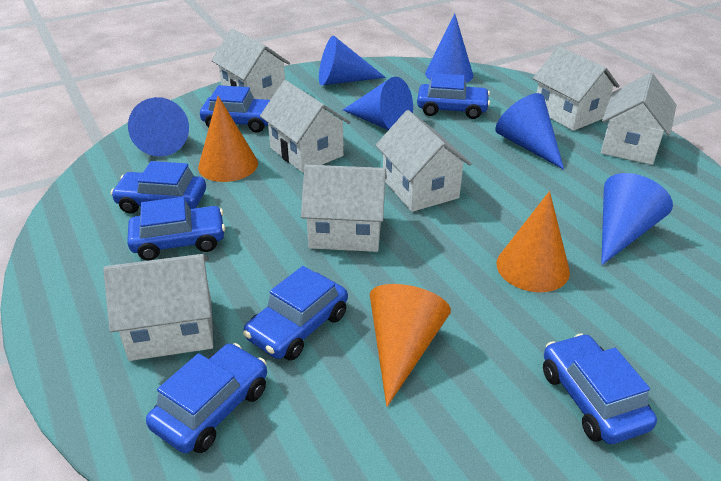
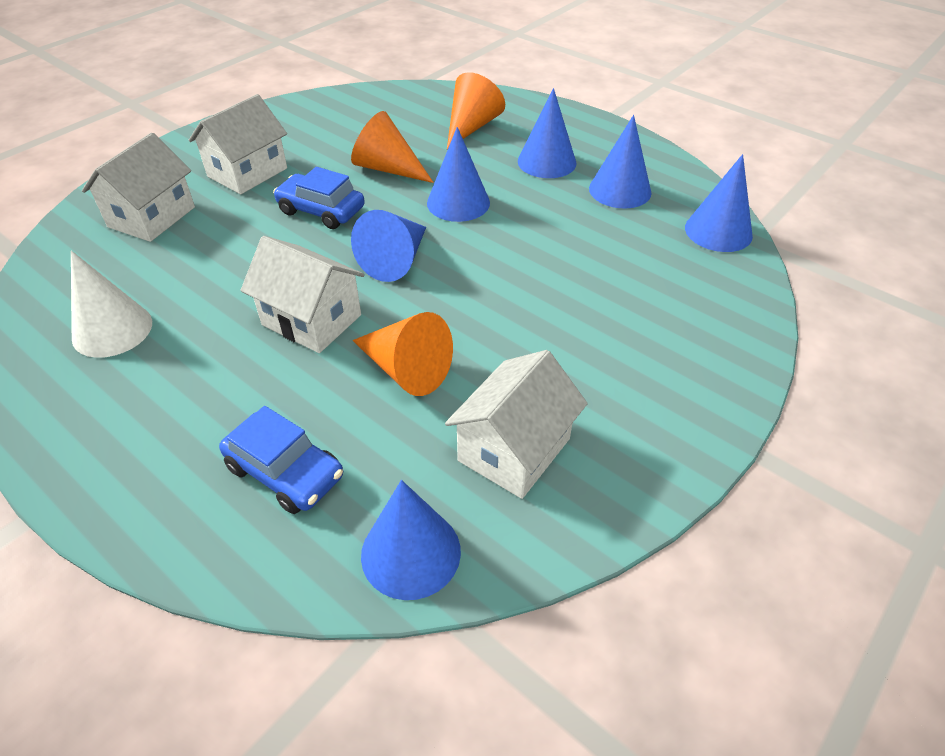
blue car: 7 -> 2
white cone: 0 -> 1
white house: 7 -> 4

